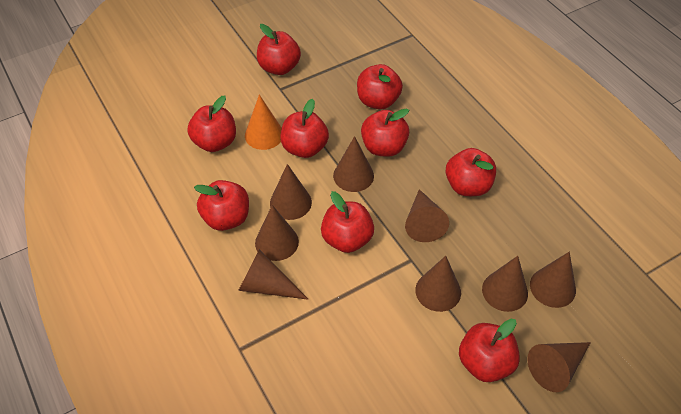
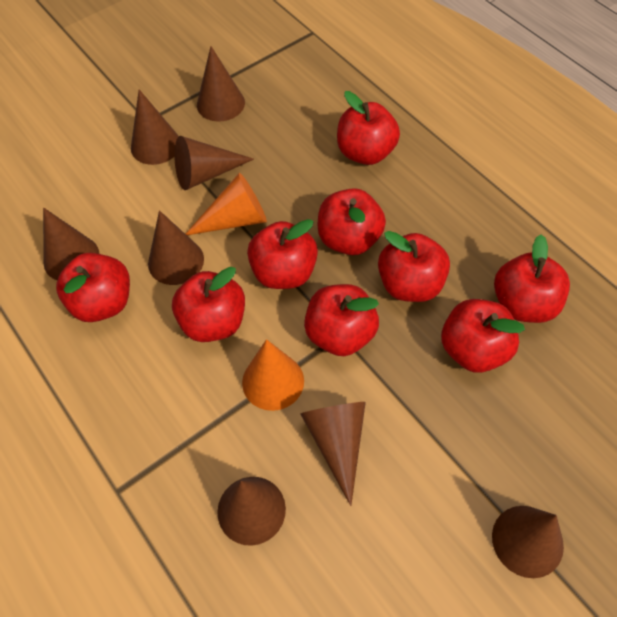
brown cone: 9 -> 8
orange cone: 1 -> 2

